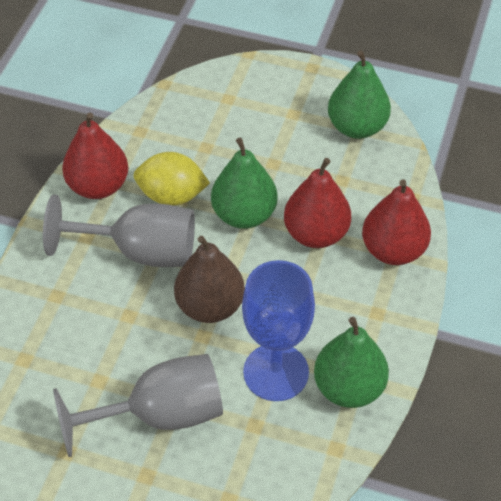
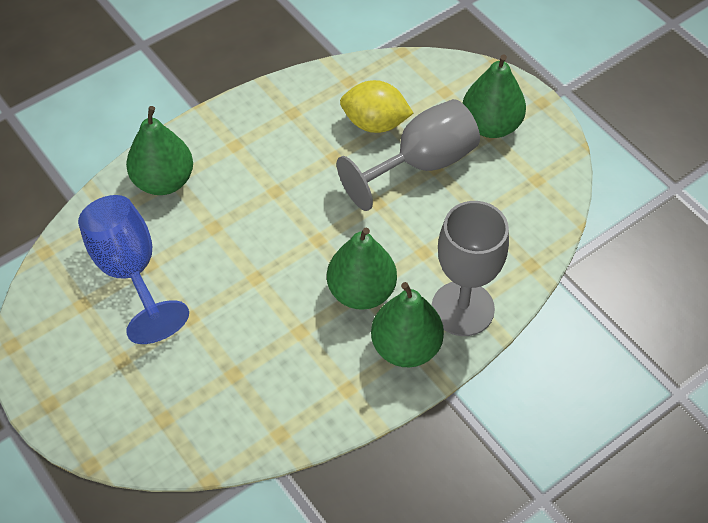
brown pear: 1 -> 0
green pear: 3 -> 4
red pear: 3 -> 0

